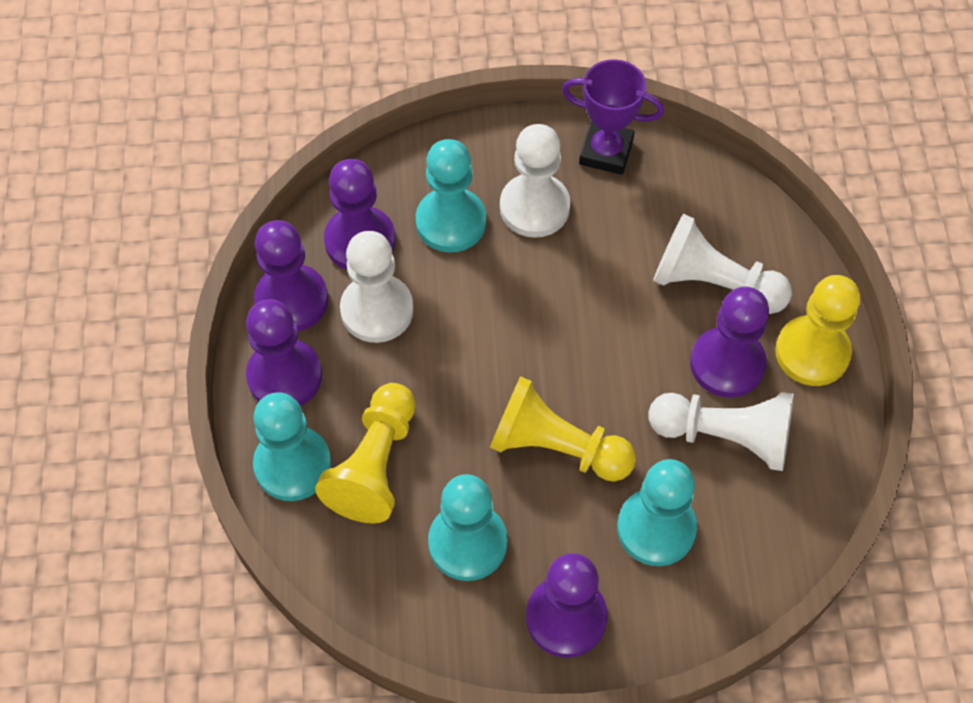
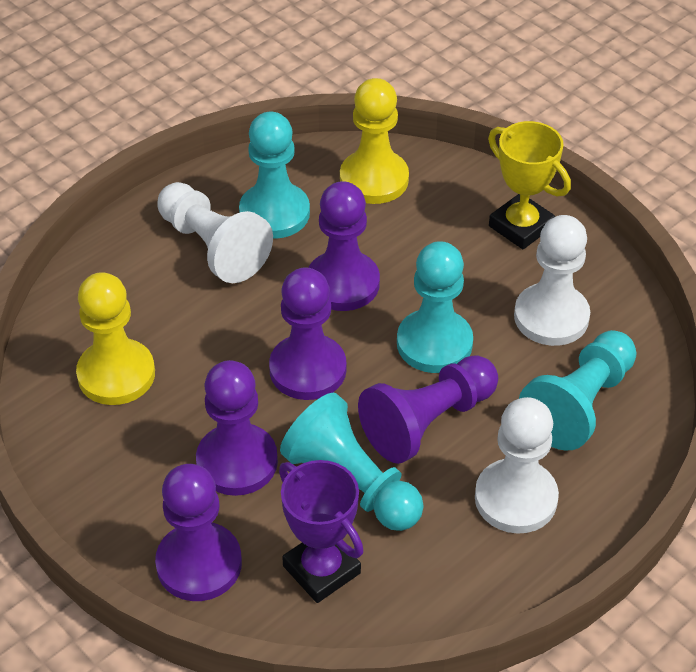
white pawn: 4 -> 3
yellow pawn: 3 -> 2
yellow trophy: 0 -> 1

